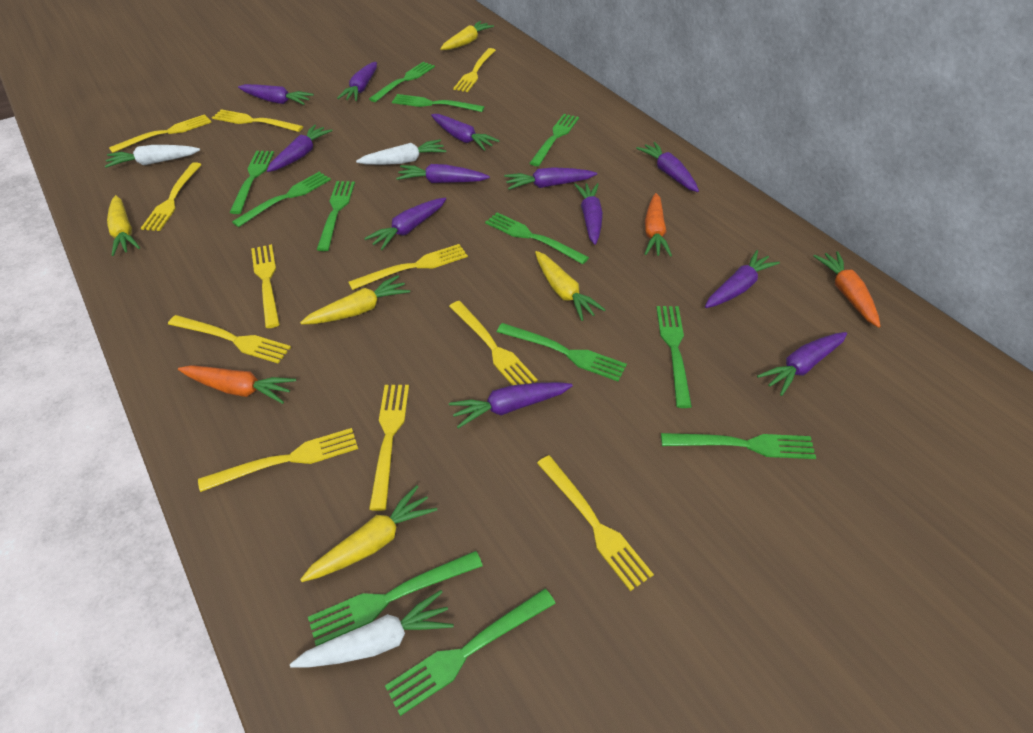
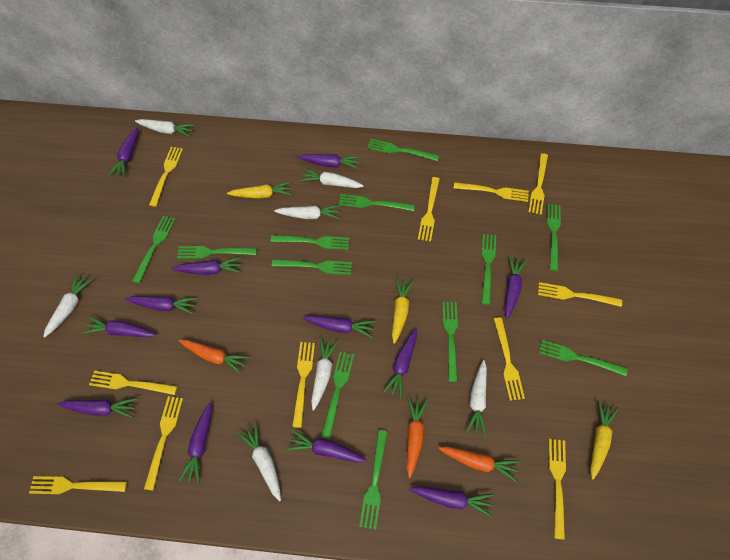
white carrot: 3 -> 7
yellow carrot: 5 -> 3

